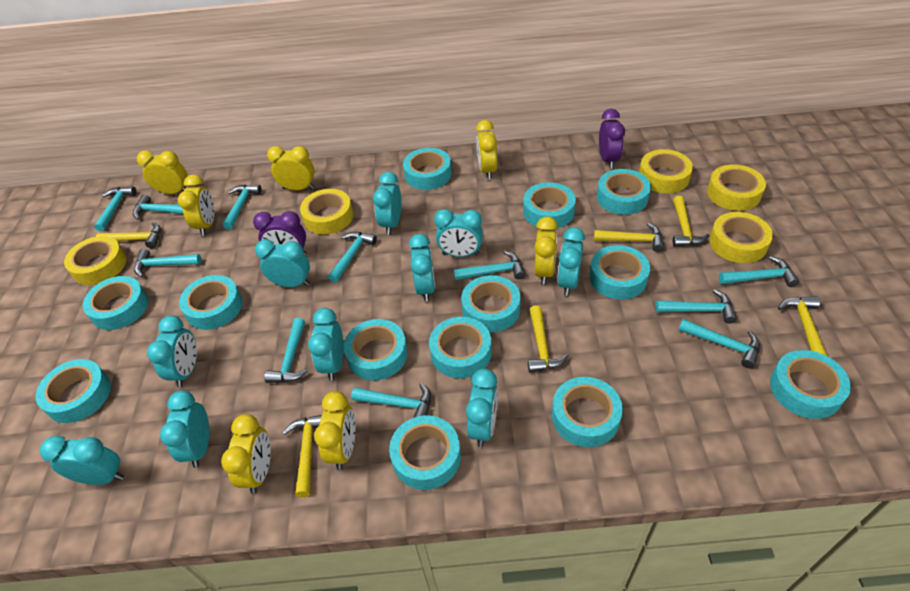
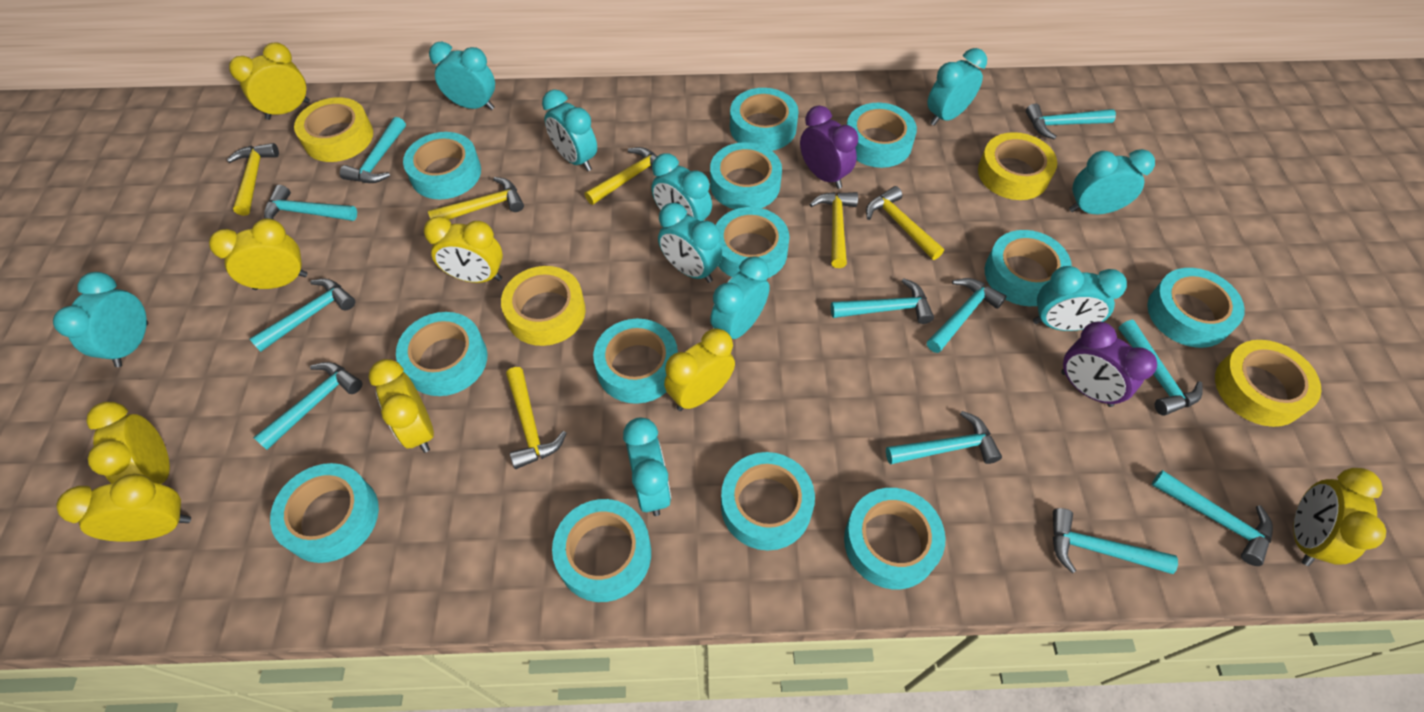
yellow clock: 7 -> 8
yellow tape: 5 -> 4

